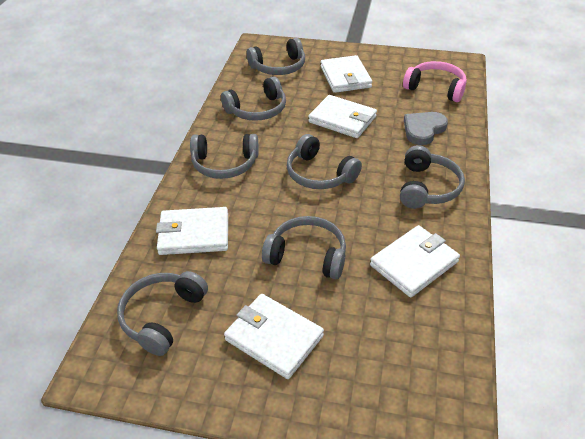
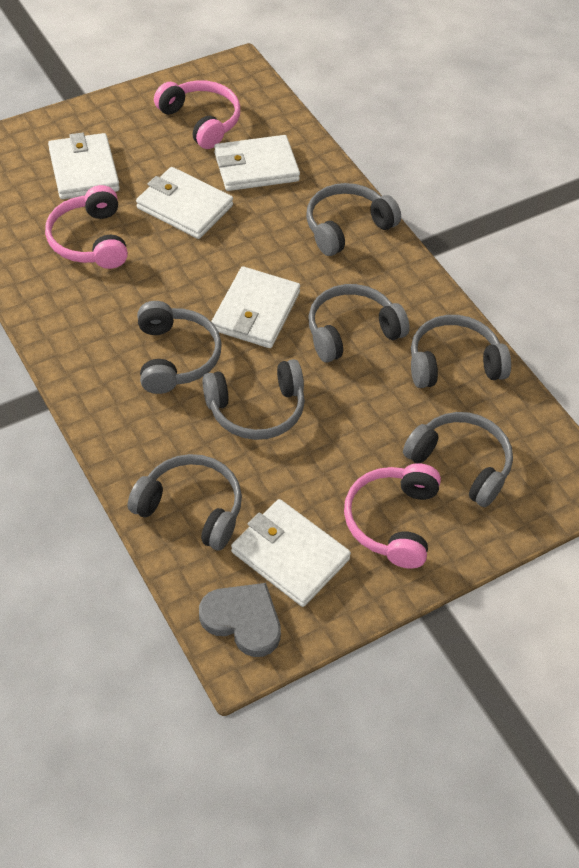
pink headphones: 1 -> 3

